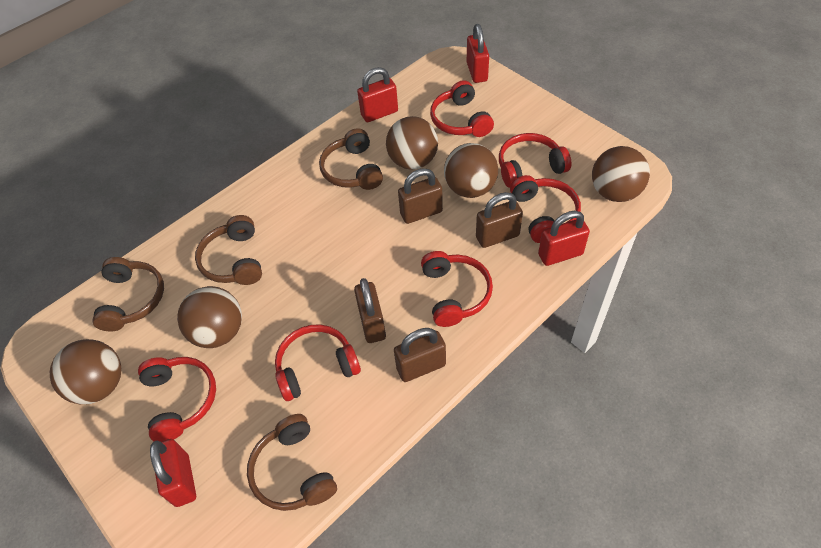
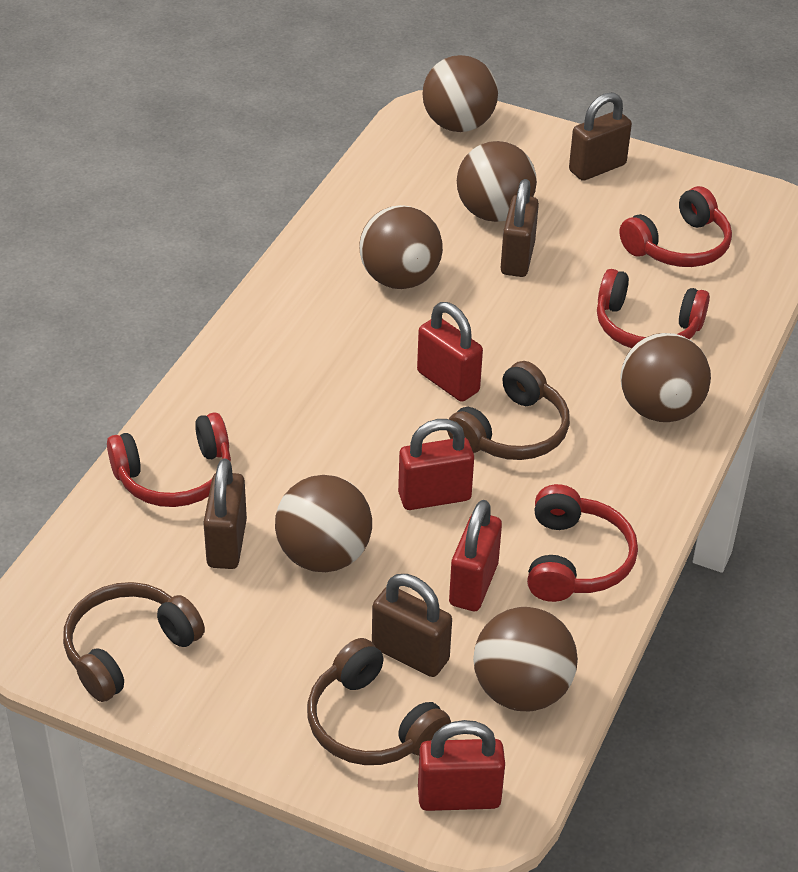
brown ball: 5 -> 6
brown headphones: 4 -> 3
red headphones: 6 -> 4

